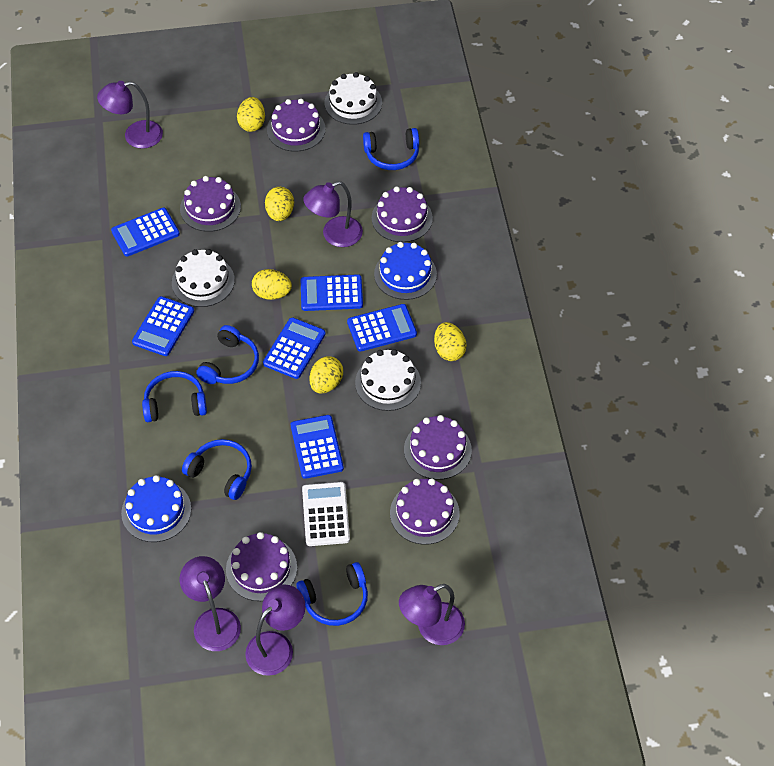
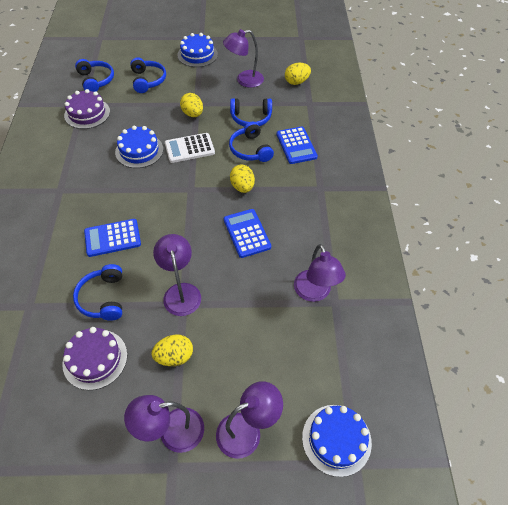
blue cake: 2 -> 3
blue calculator: 6 -> 3
purple cake: 6 -> 2
white cake: 3 -> 0
yellow egg: 5 -> 4

